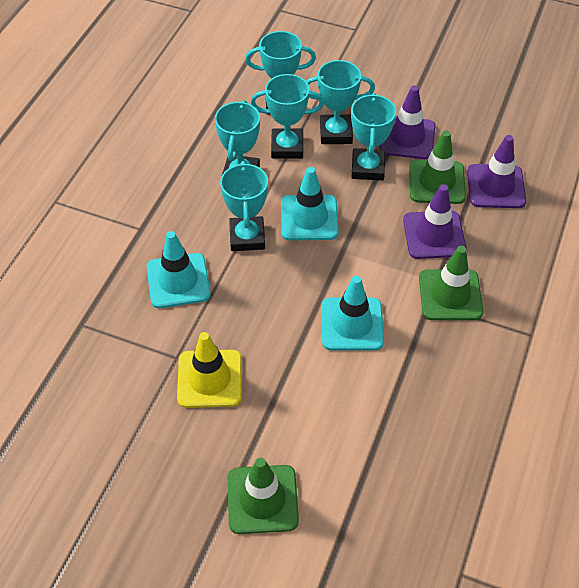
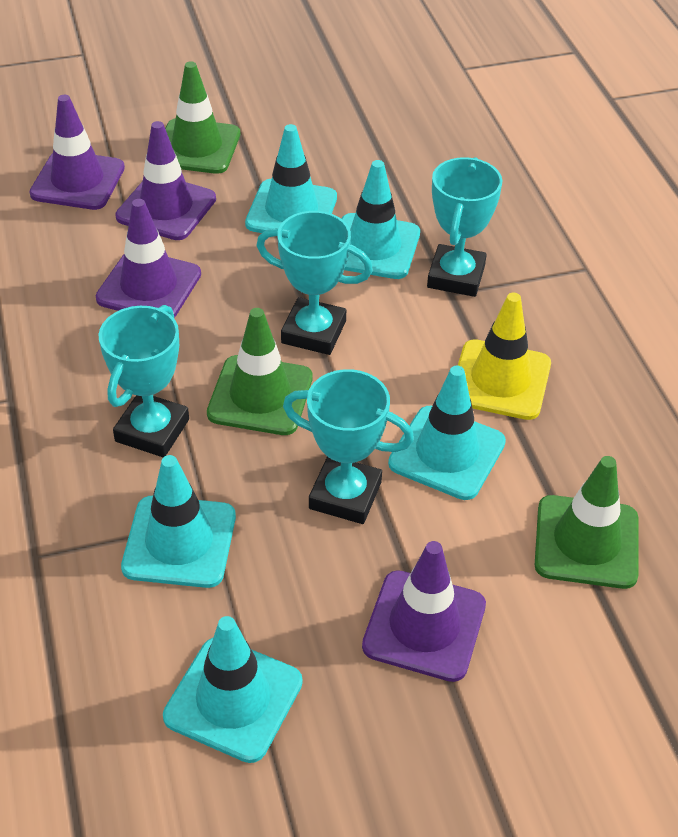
purple traffic cone: 3 -> 4
turquoise traffic cone: 3 -> 5
turquoise trophy: 6 -> 4

